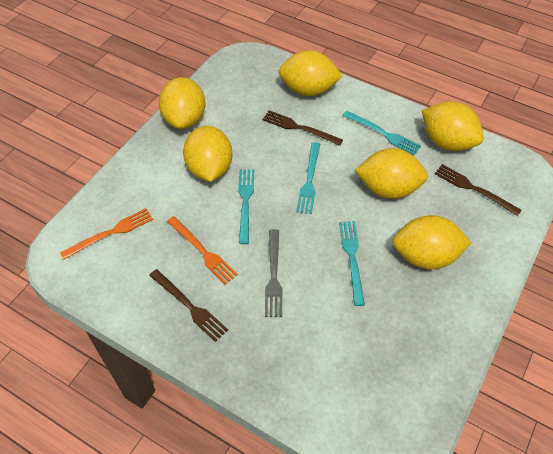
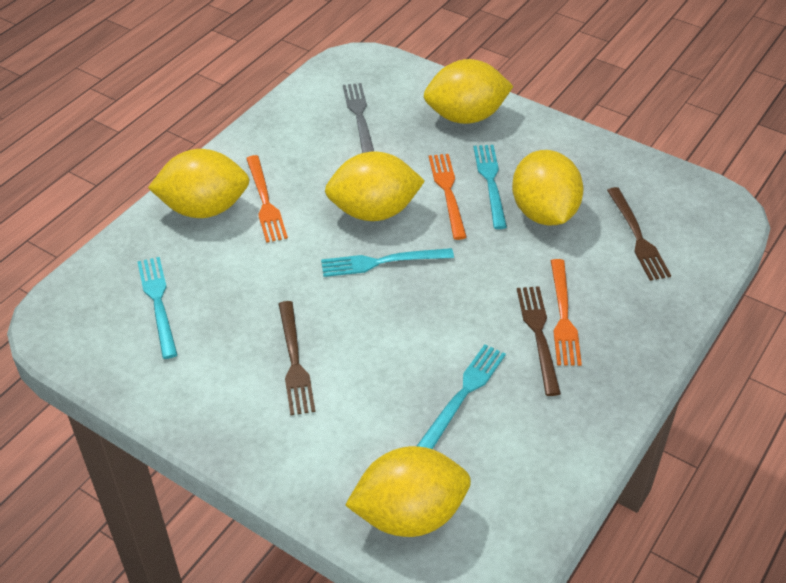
orange fork: 2 -> 3
yellow lemon: 6 -> 5

